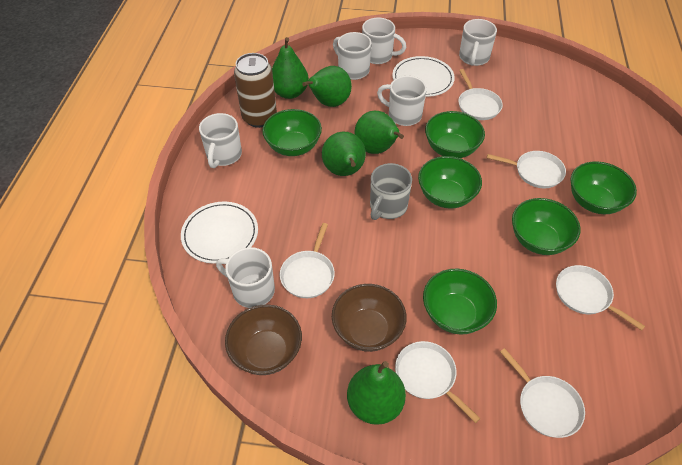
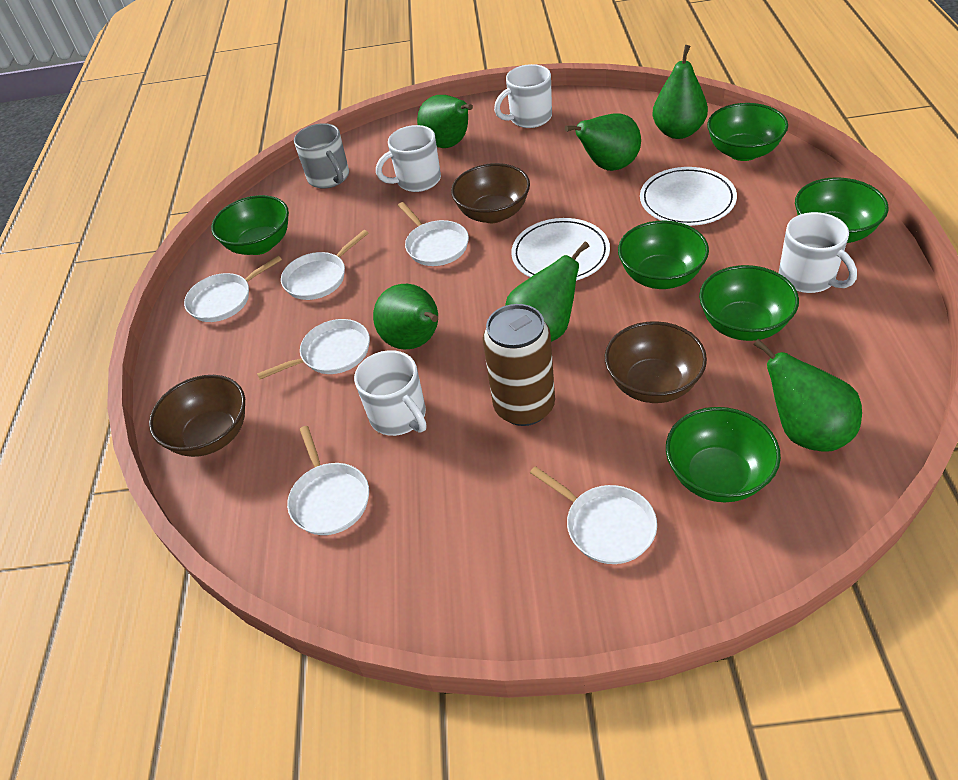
brown bowl: 2 -> 3
green pear: 5 -> 6
white mug: 6 -> 4

